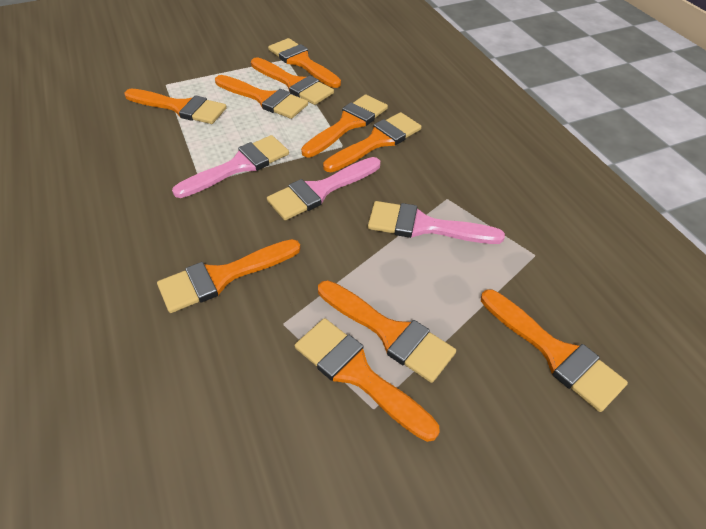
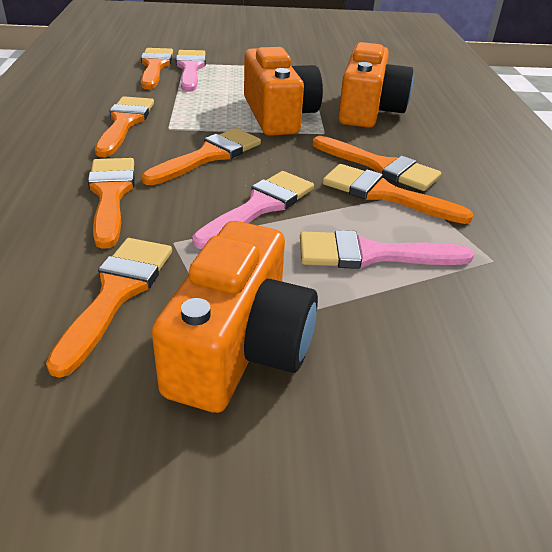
orange brush: 10 -> 7
orange camera: 0 -> 3

